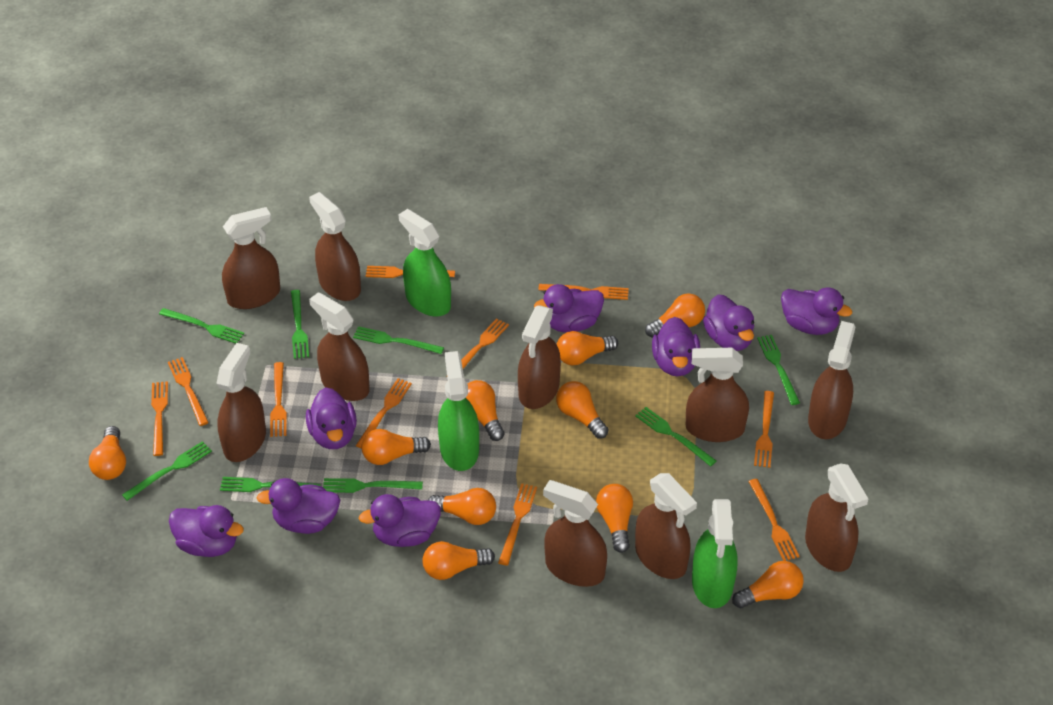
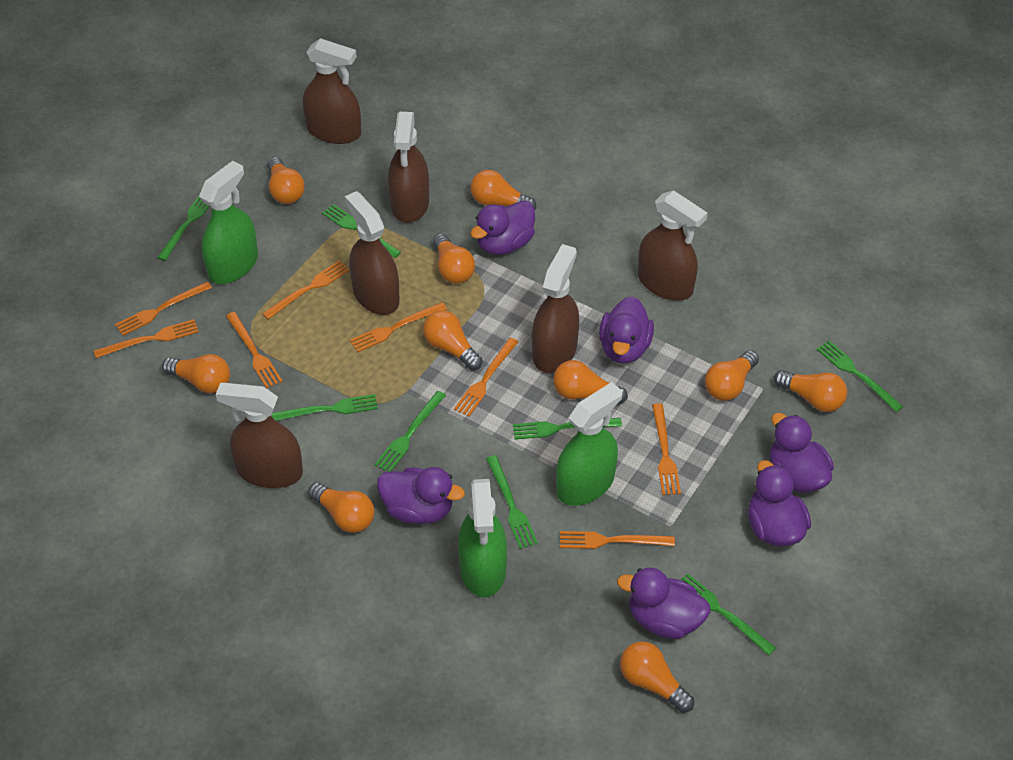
brown spray bottle: 10 -> 6
orange fork: 10 -> 8
purple duck: 8 -> 6

